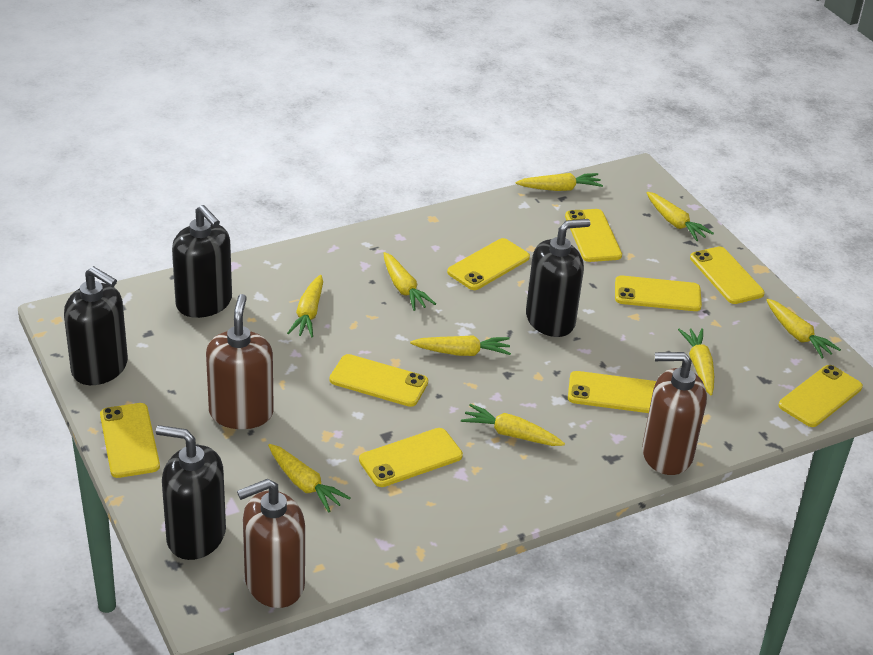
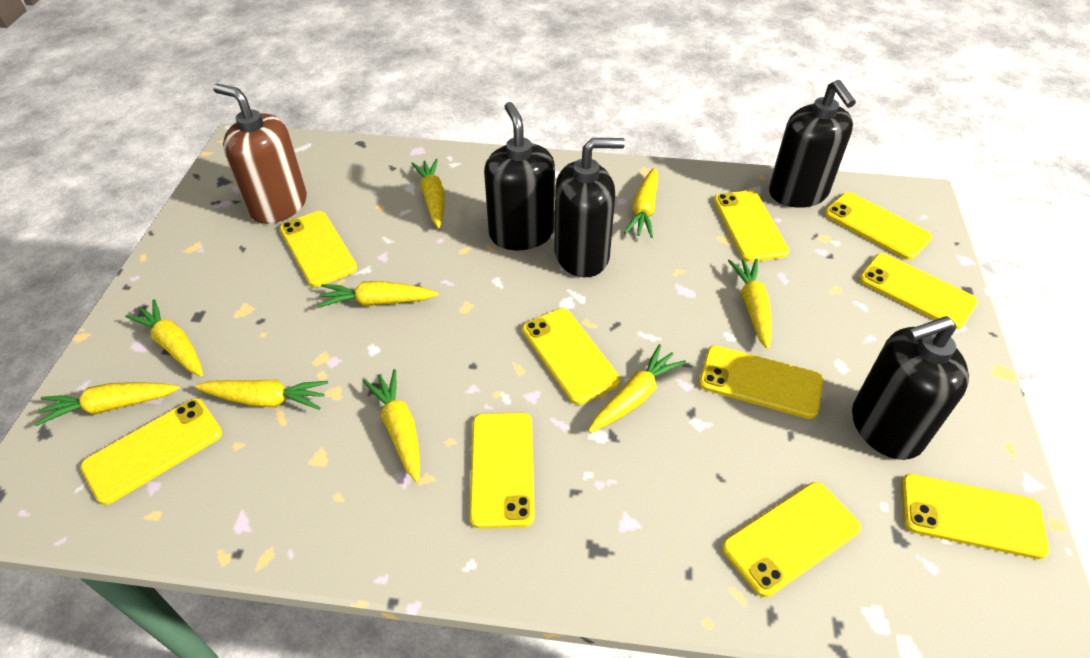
brown soap dispenser: 3 -> 1
yellow phone: 9 -> 10

